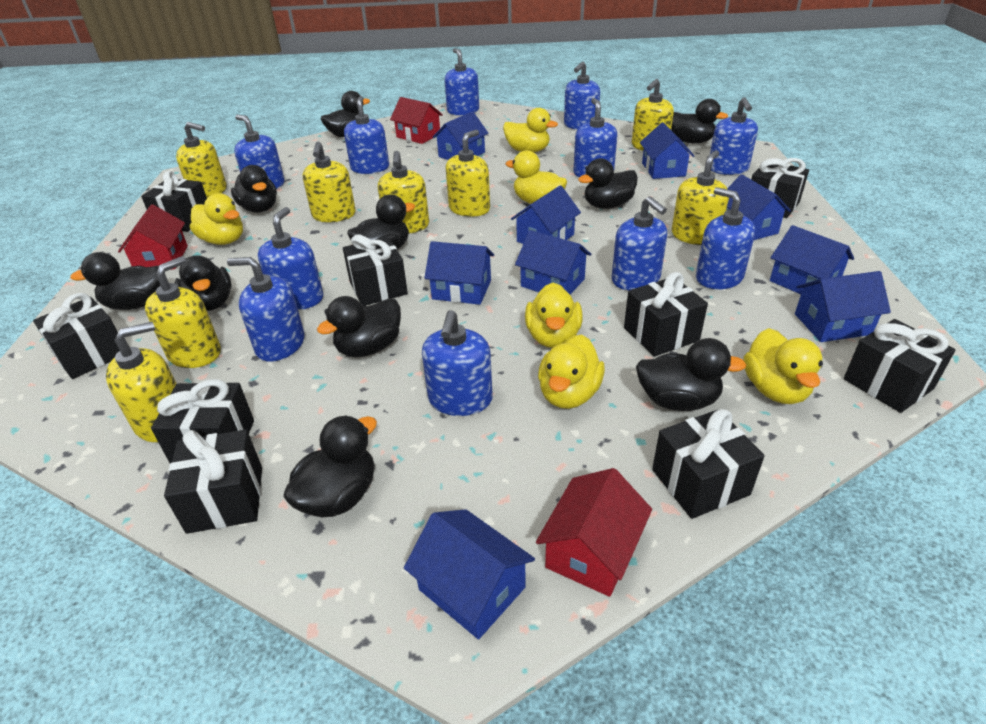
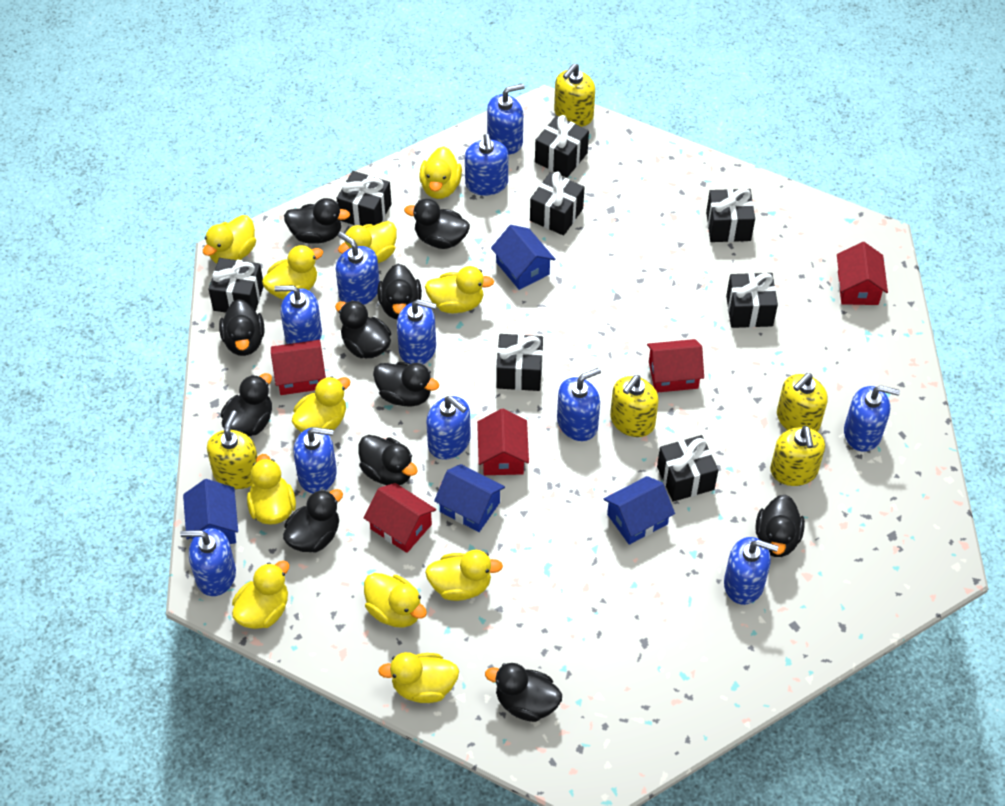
black duck: 10 -> 11
black gift: 9 -> 8
blue house: 9 -> 4
red house: 3 -> 5
yellow duck: 6 -> 11
yellow soap dispenser: 8 -> 5

